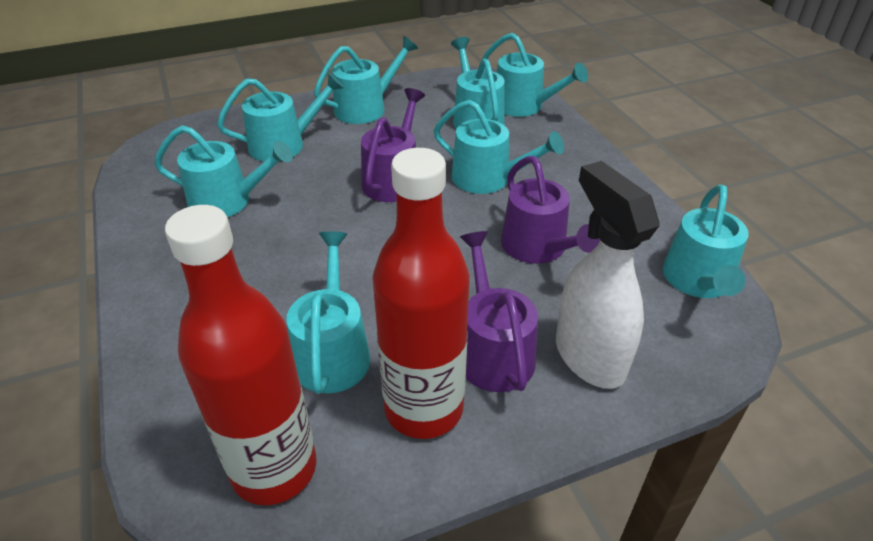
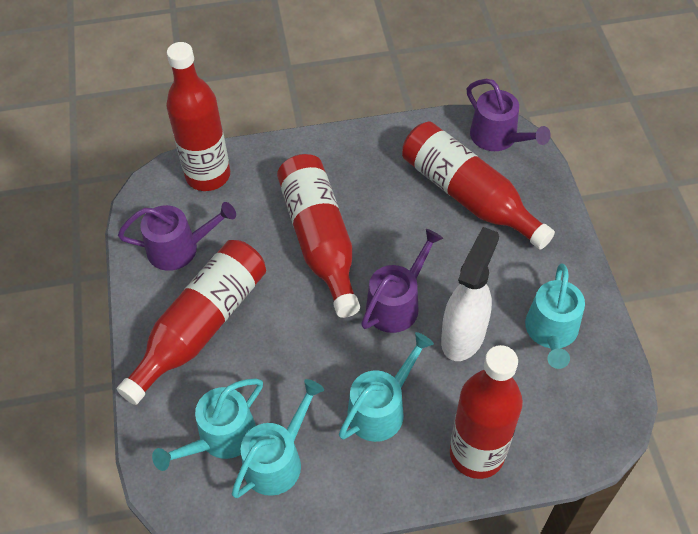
red bottle: 2 -> 5
turquoise watering can: 8 -> 4

